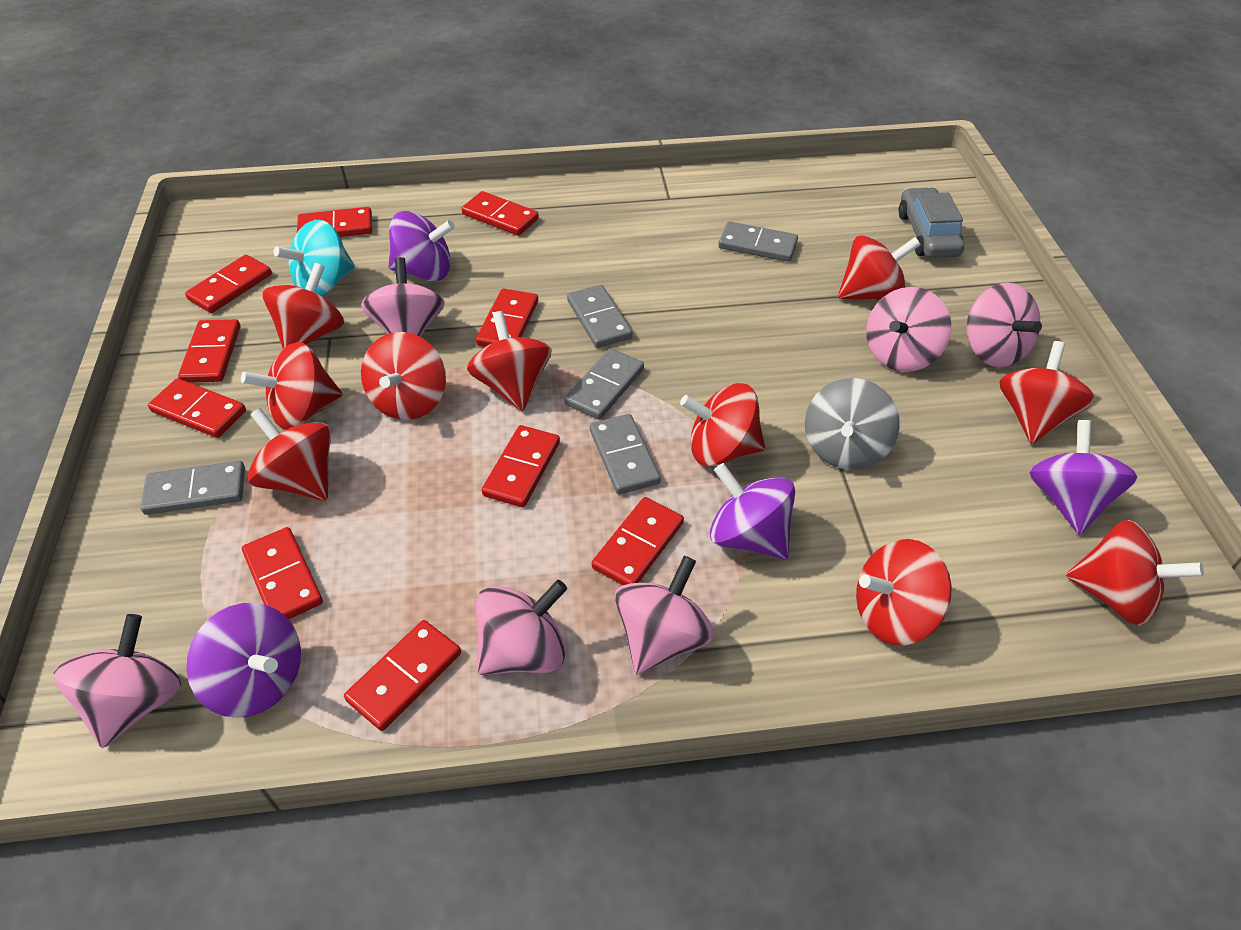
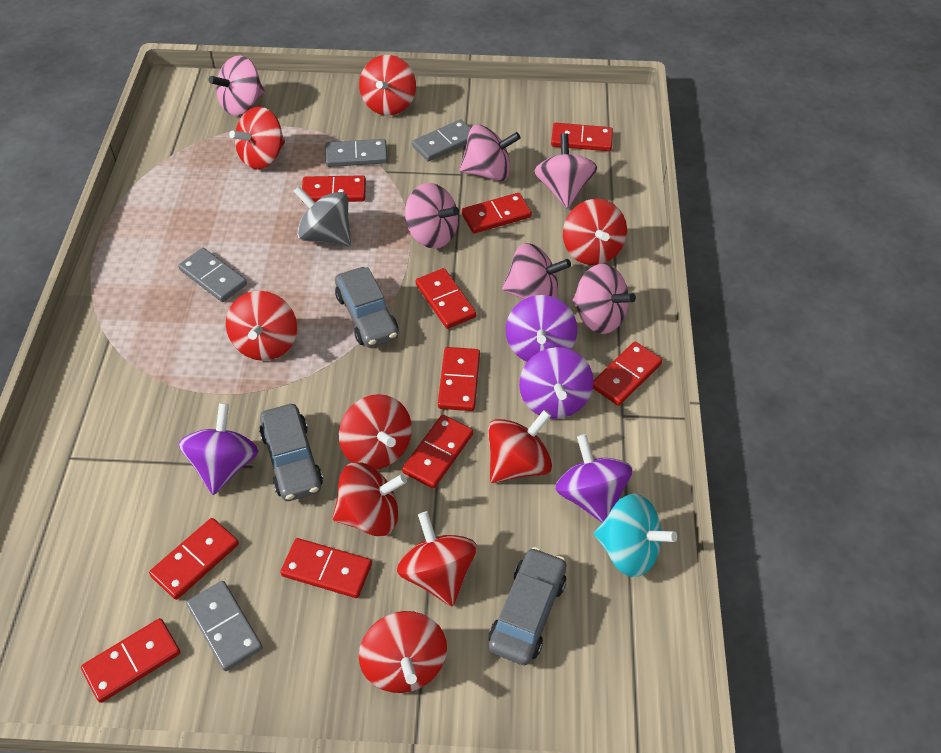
grey car: 1 -> 3
grey domino: 5 -> 4
red spinning top: 10 -> 9

